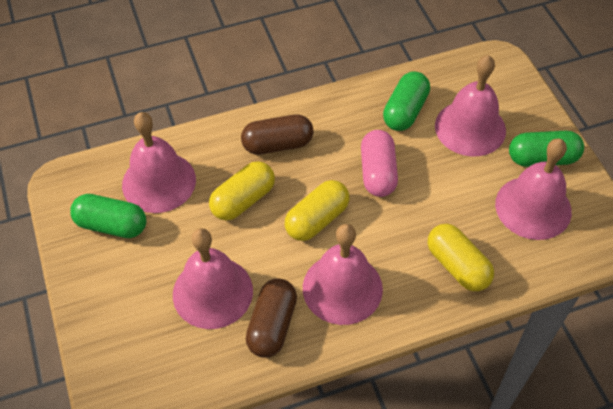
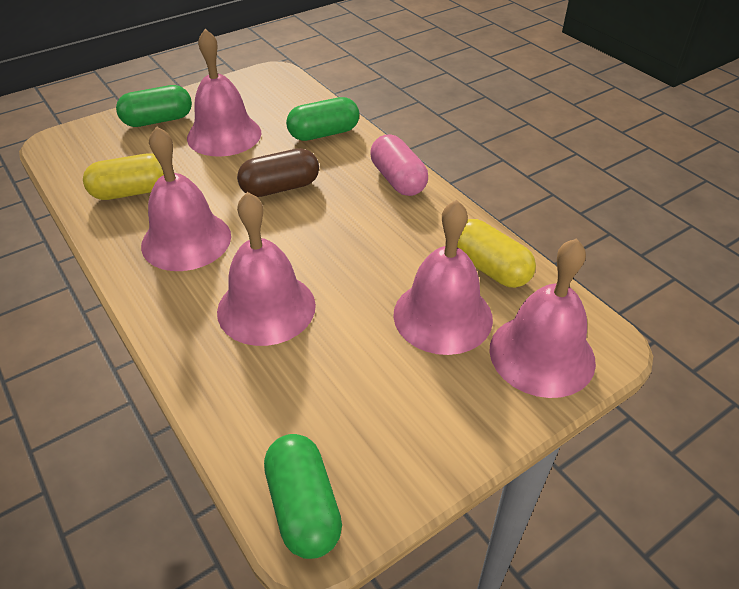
brown capsule: 2 -> 1
yellow capsule: 3 -> 2

